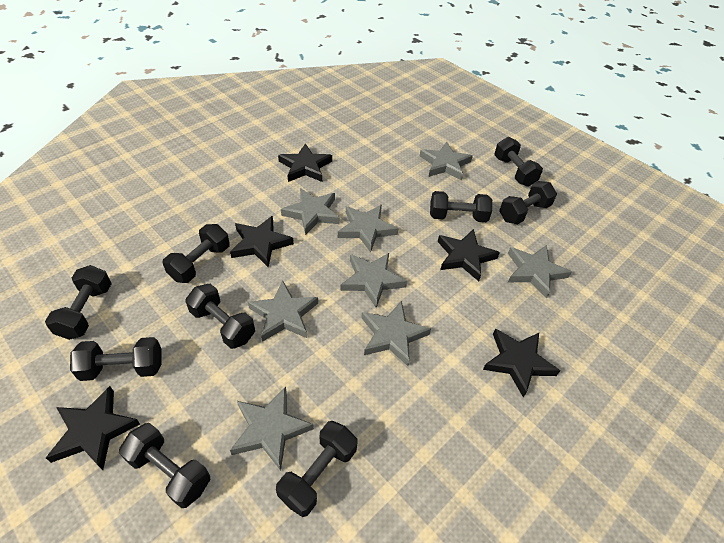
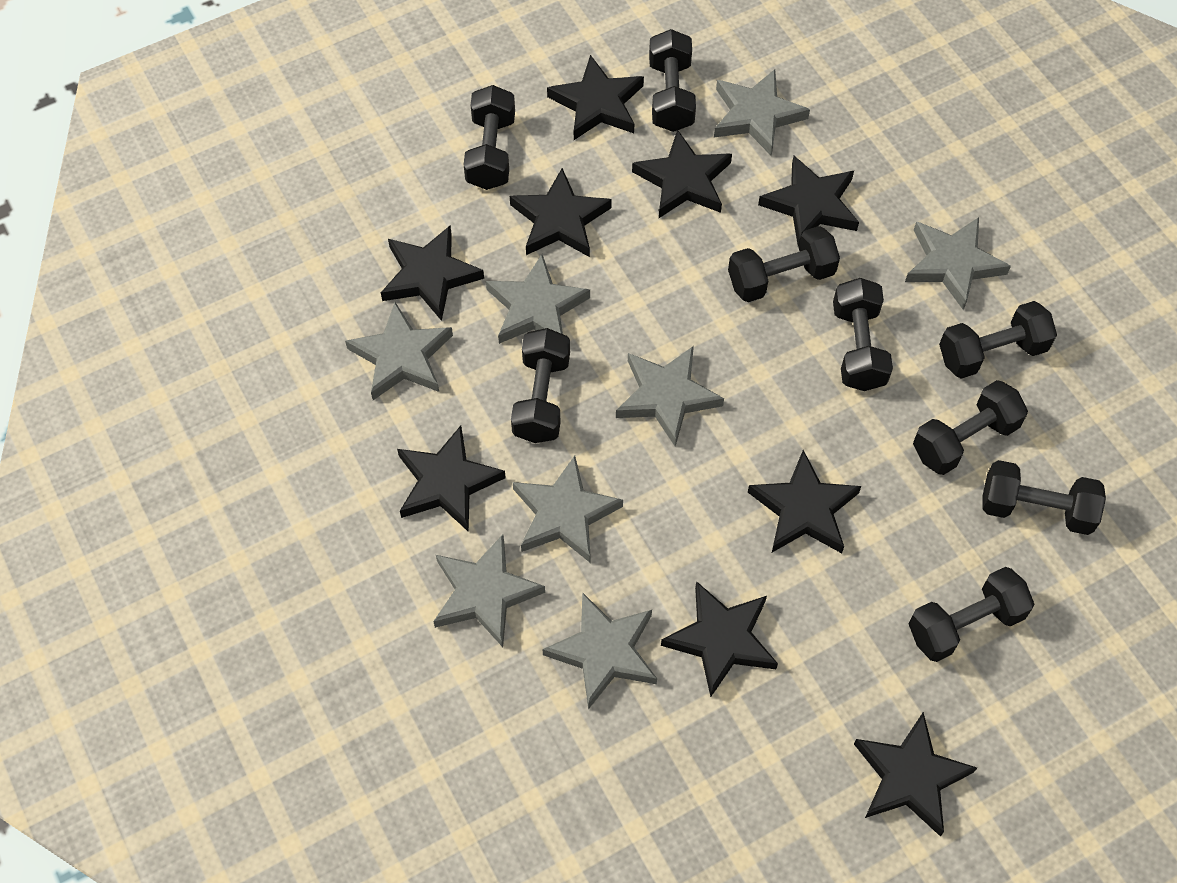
black star: 5 -> 9

